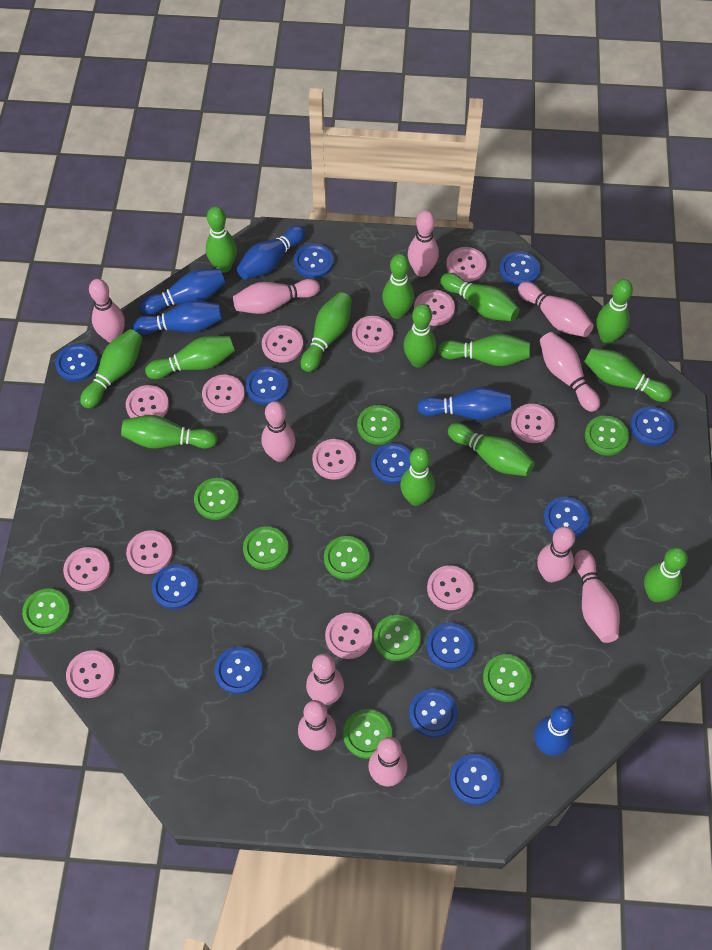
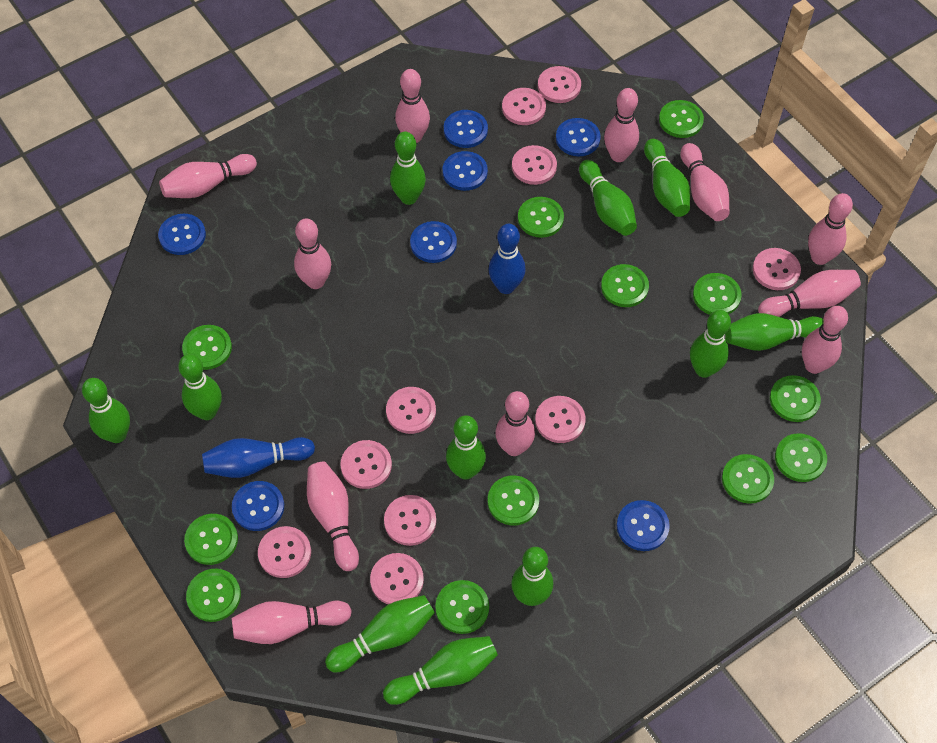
blue bowling pin: 5 -> 2
blue button: 12 -> 7
green bowling pin: 14 -> 11
green button: 9 -> 12
pink button: 13 -> 10

